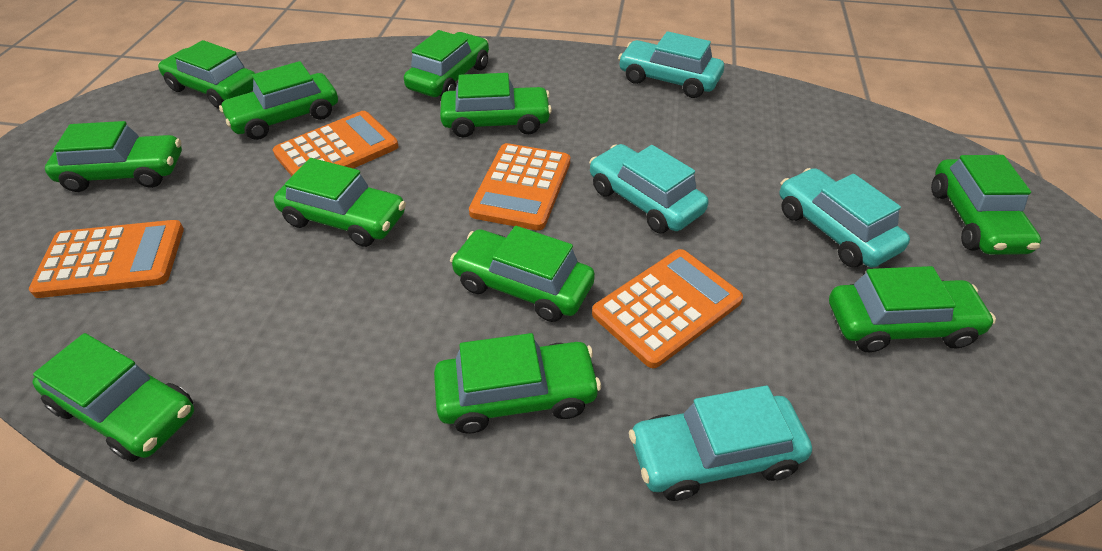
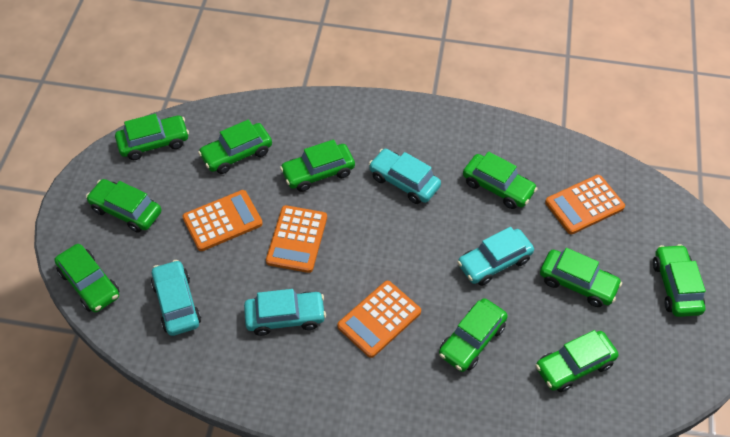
green car: 11 -> 10

